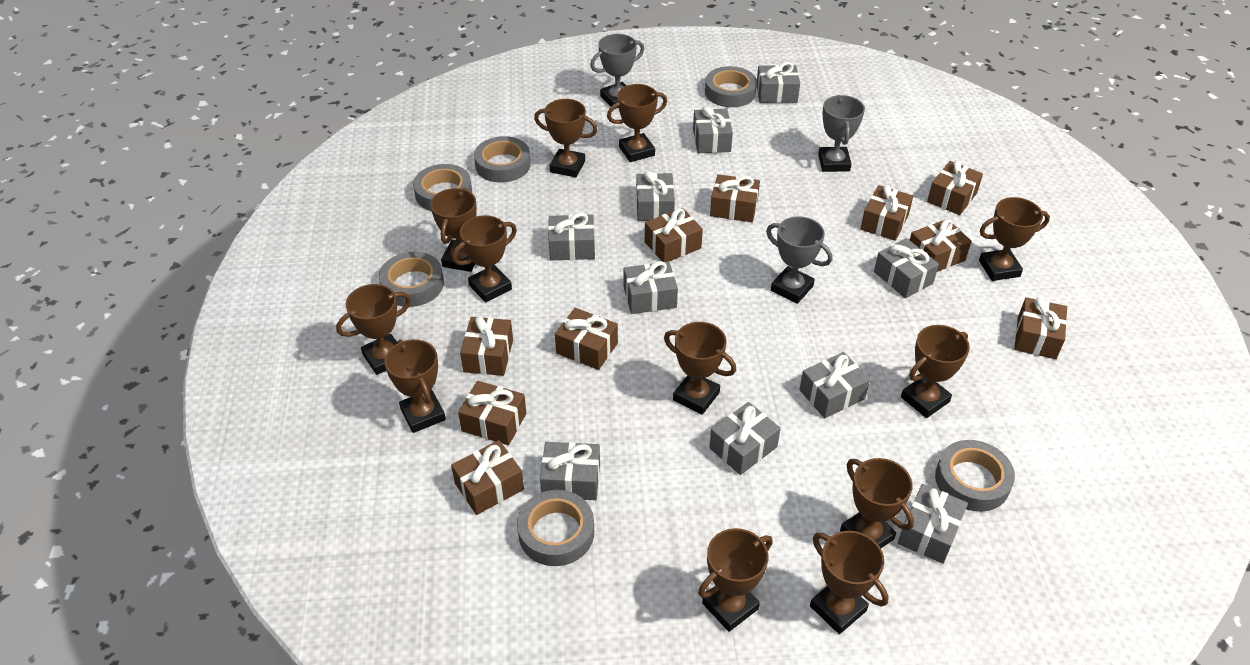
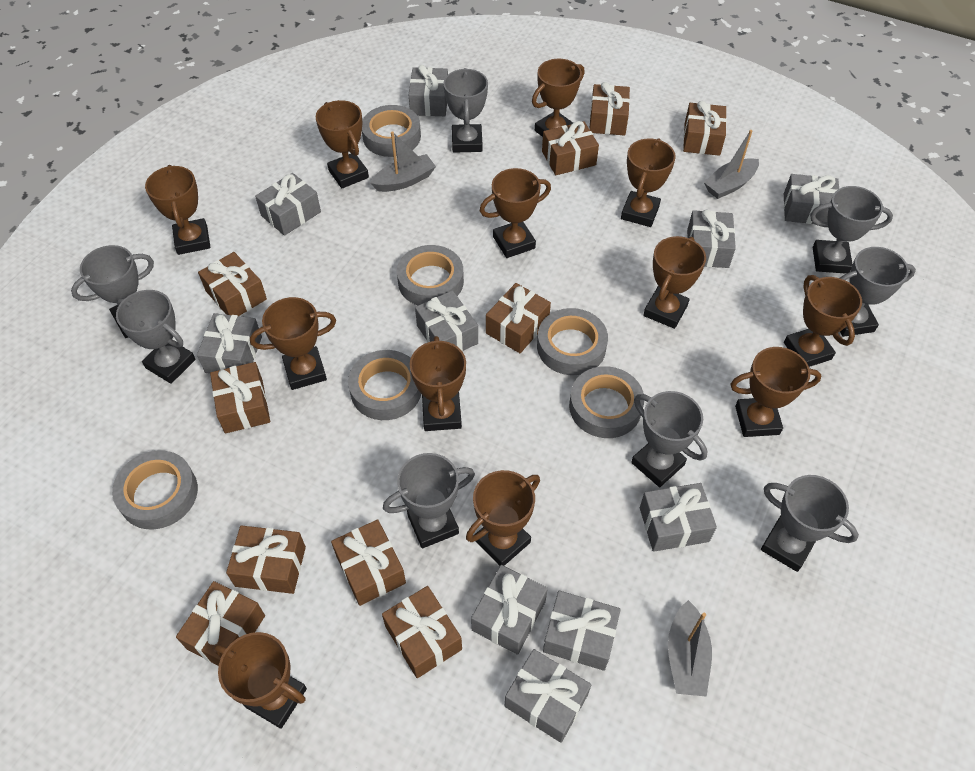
grey boat: 0 -> 3
grey trophy: 3 -> 8

